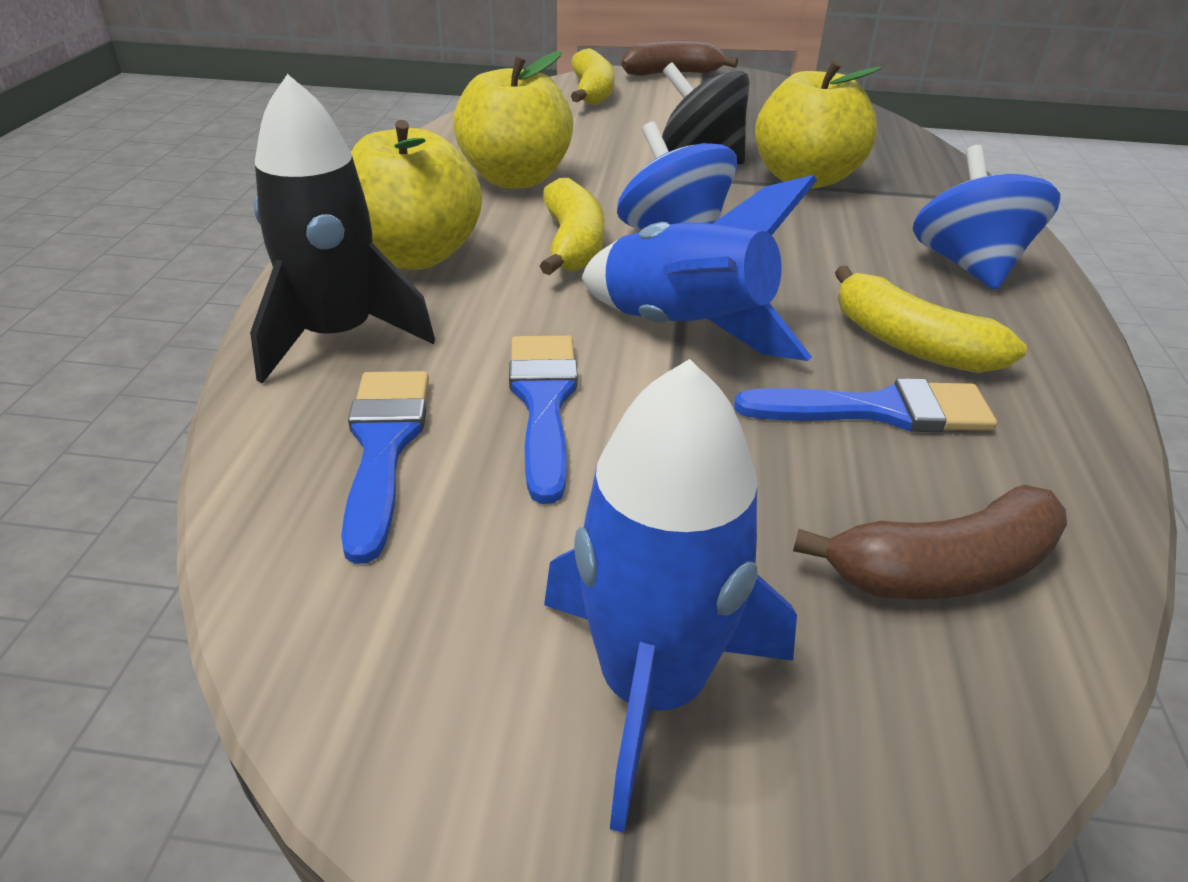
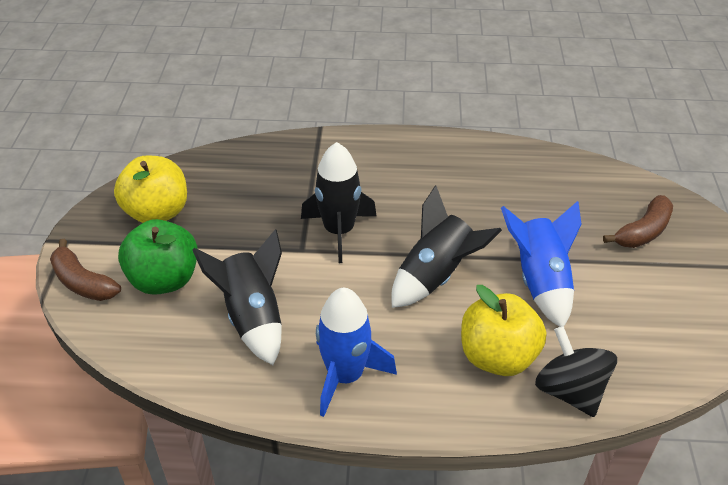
black rocket: 1 -> 3
blue brush: 3 -> 0
blue spinning top: 2 -> 0
green apple: 0 -> 1
yellow apple: 3 -> 2
yellow banana: 3 -> 0

